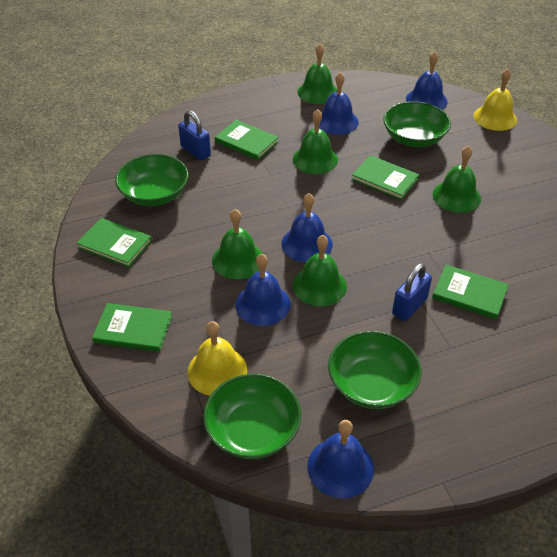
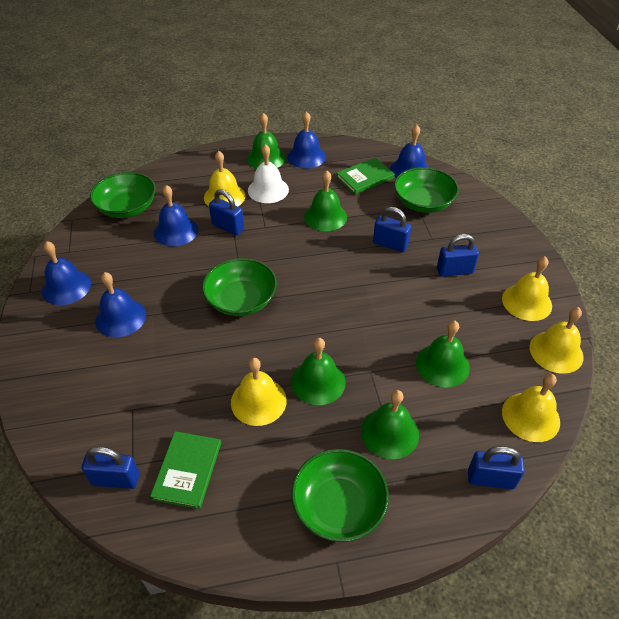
blue padlock: 2 -> 5
green book: 5 -> 2
white bell: 0 -> 1
yellow bell: 2 -> 5

